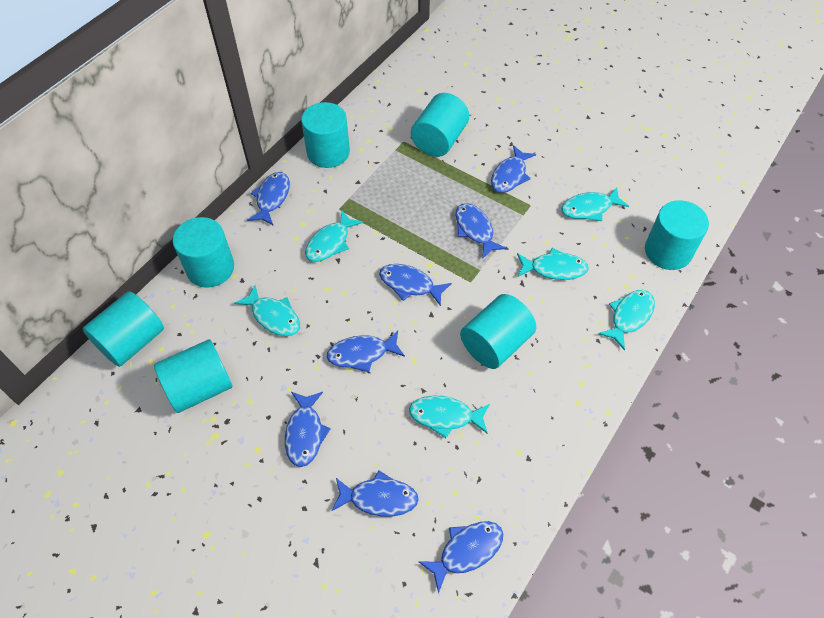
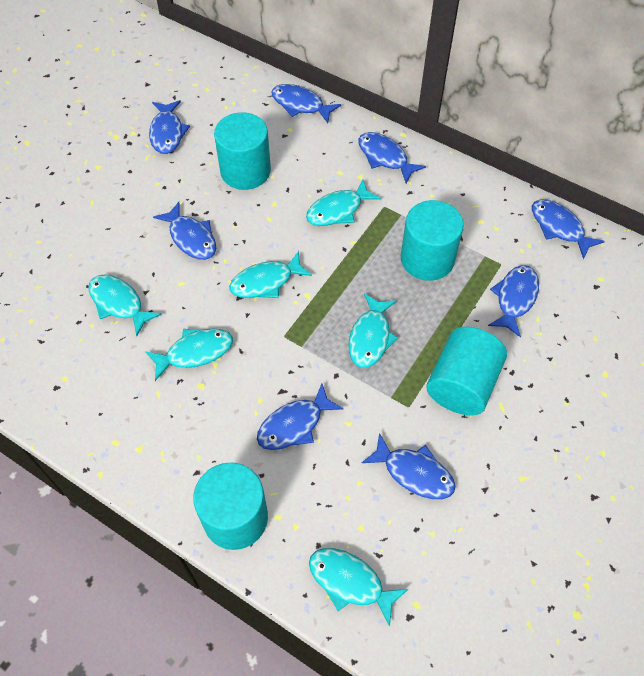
turquoise cylinder: 7 -> 4

